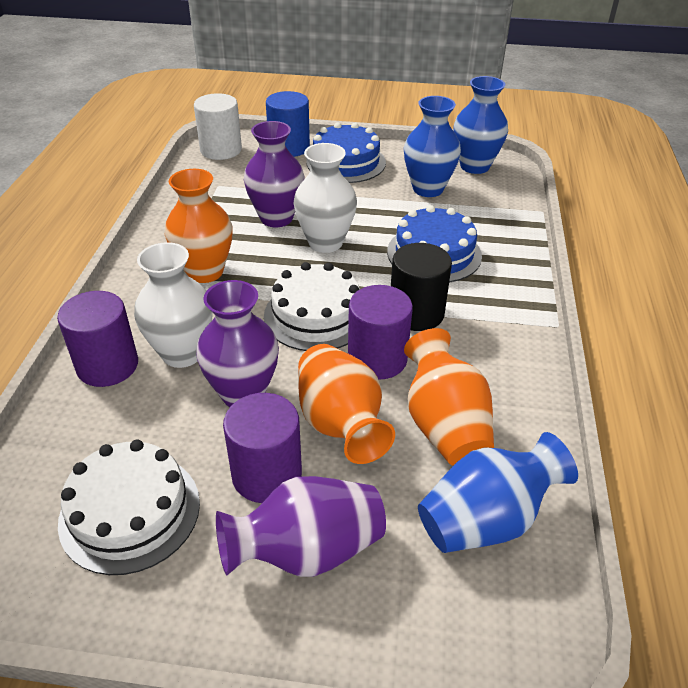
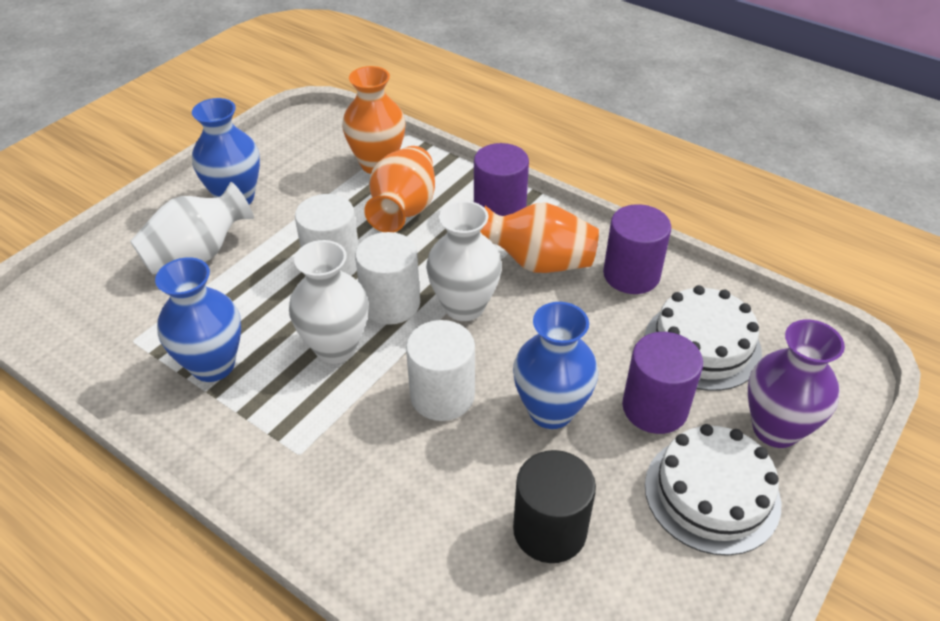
blue cake: 2 -> 0
blue cylinder: 1 -> 0
purple vase: 3 -> 1
white cylinder: 1 -> 3
white vase: 2 -> 3

